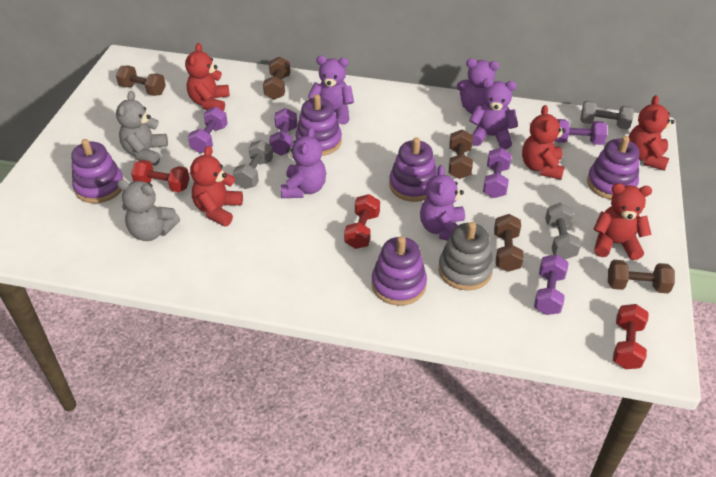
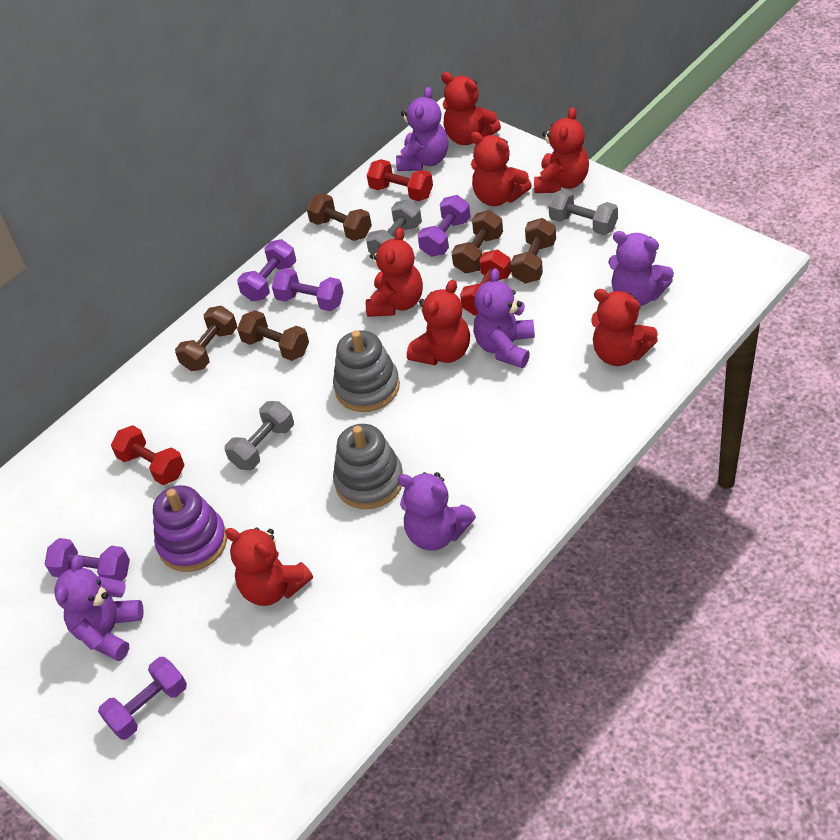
grey stacking toy: 1 -> 2
grey teddy bear: 2 -> 0
purple stacking toy: 5 -> 1
red teddy bear: 5 -> 7

